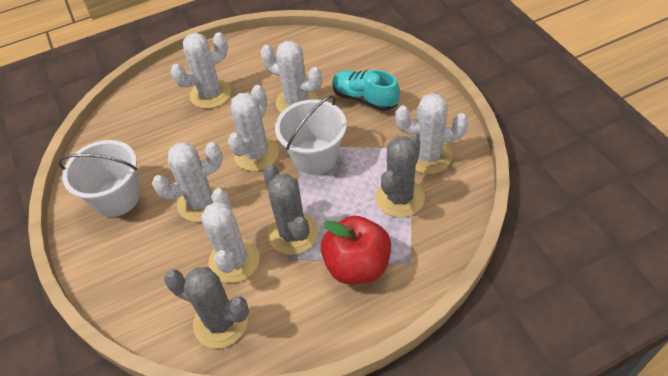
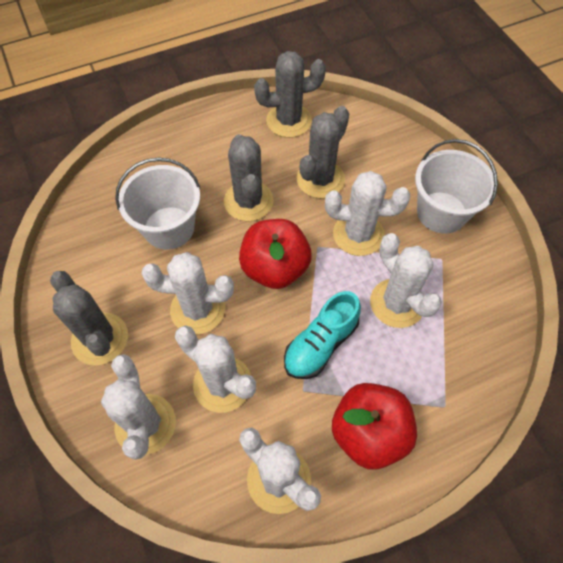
grey cactus: 3 -> 4
red apple: 1 -> 2

